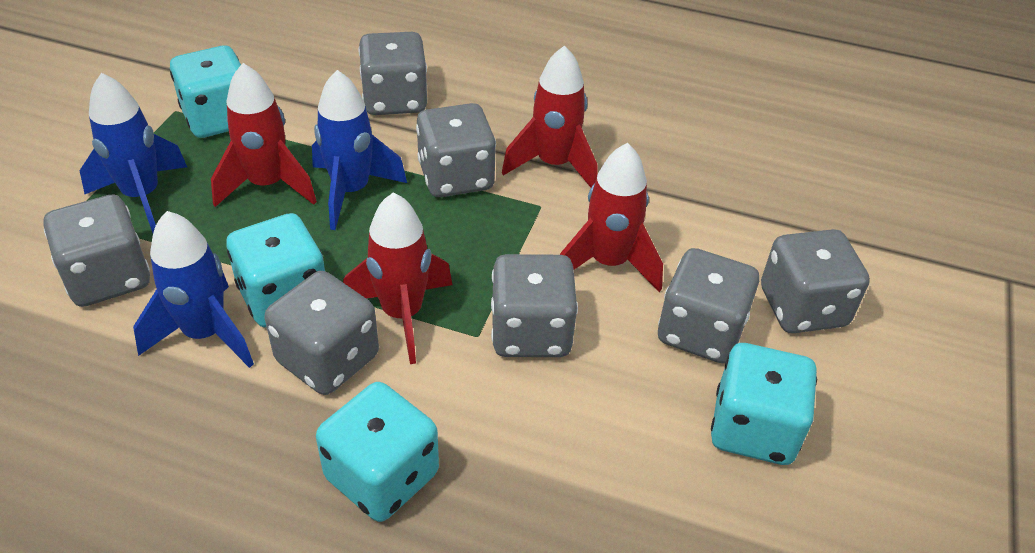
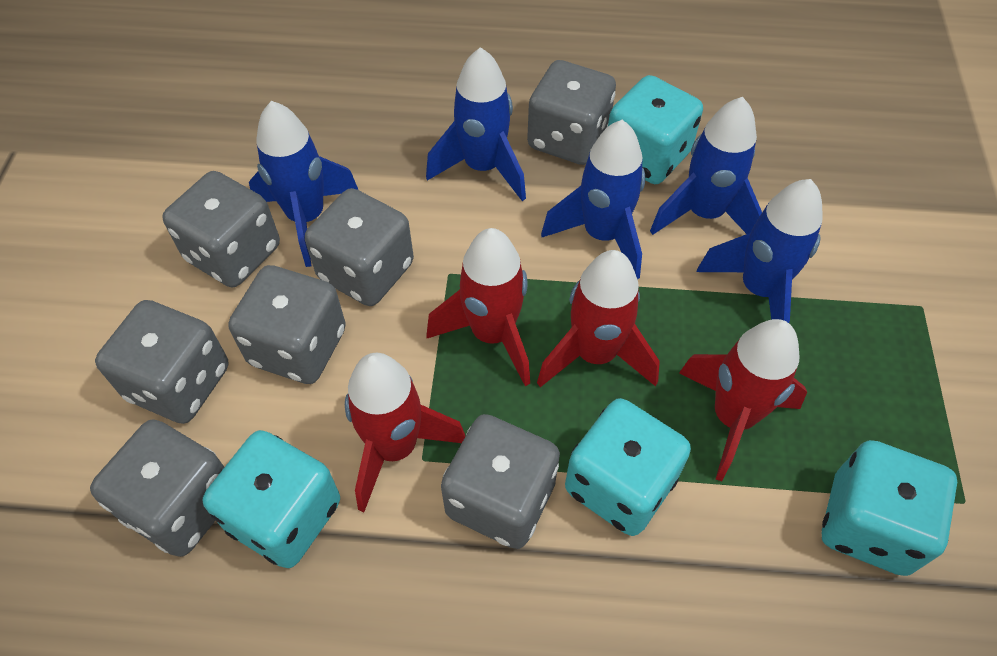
blue rocket: 3 -> 5

